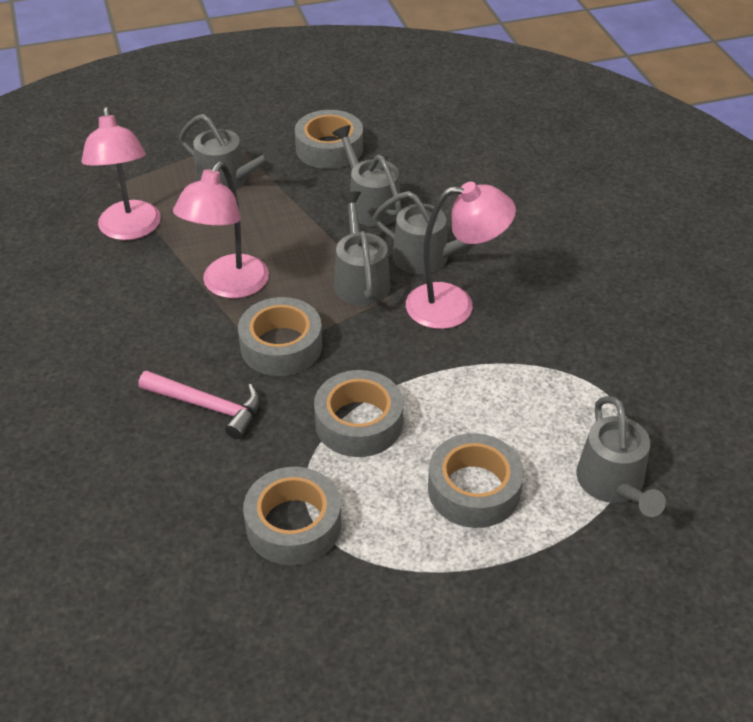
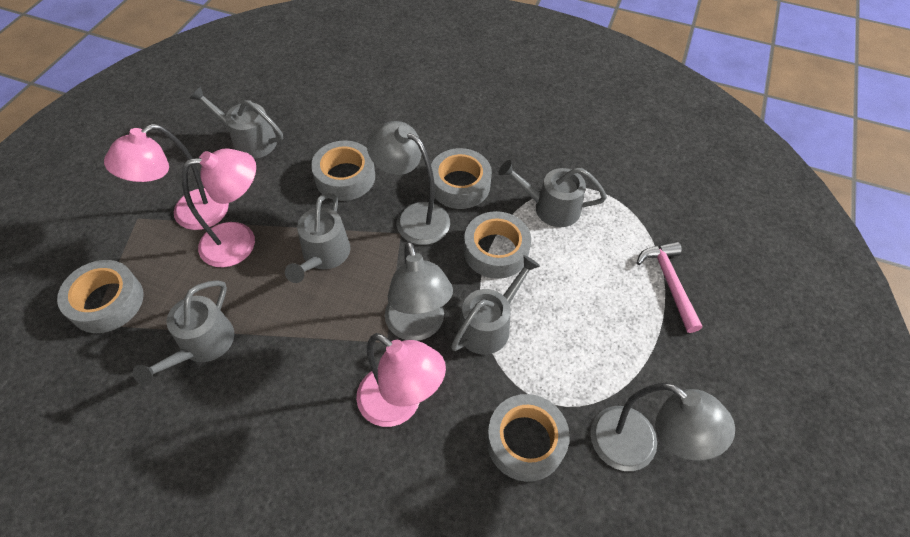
grey lamp: 0 -> 3

